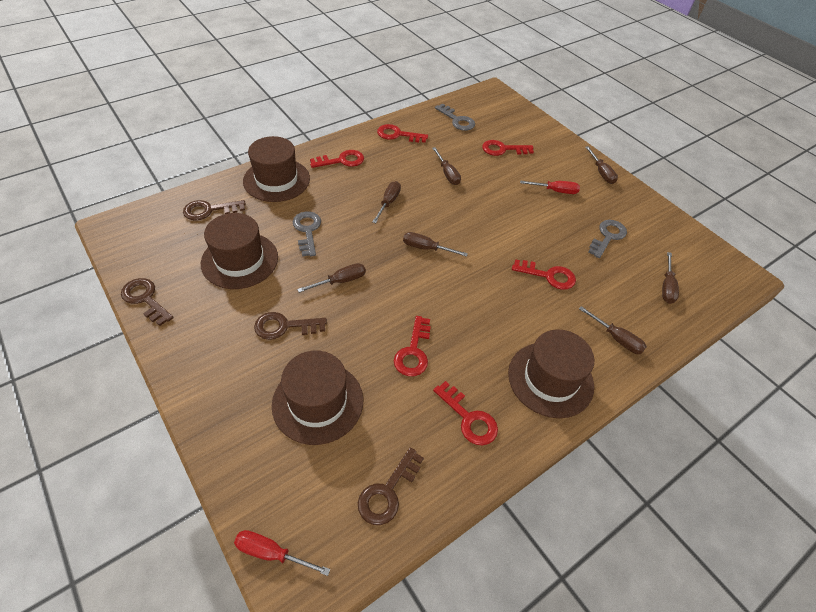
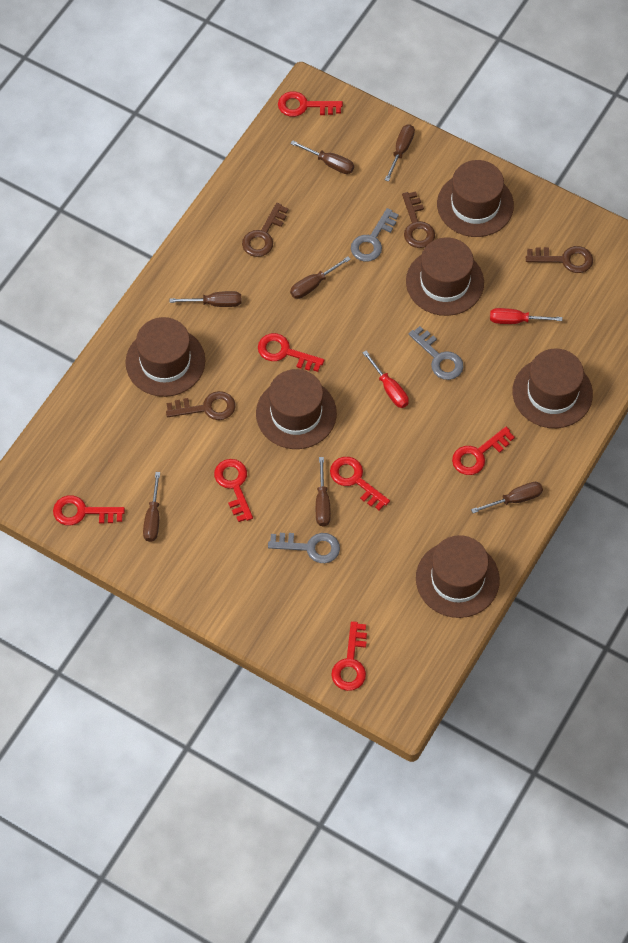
brown hat: 4 -> 6
red key: 6 -> 7

